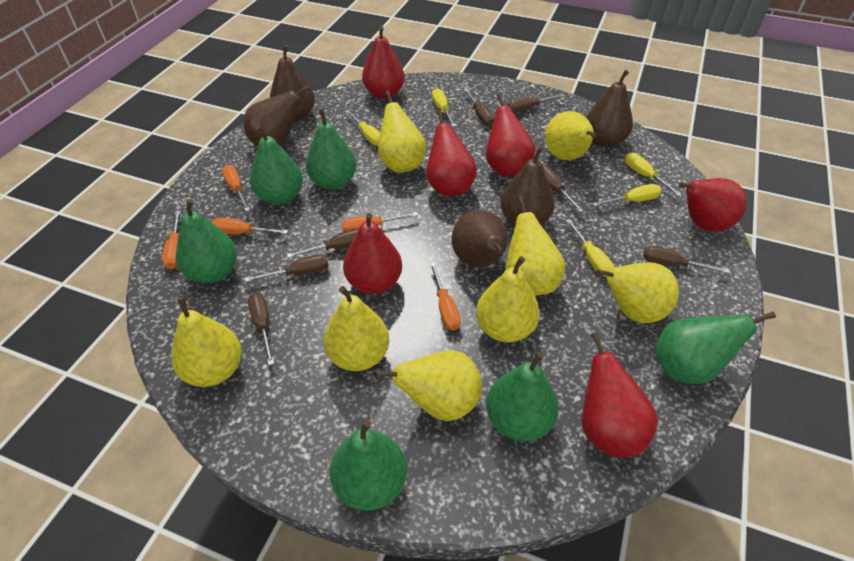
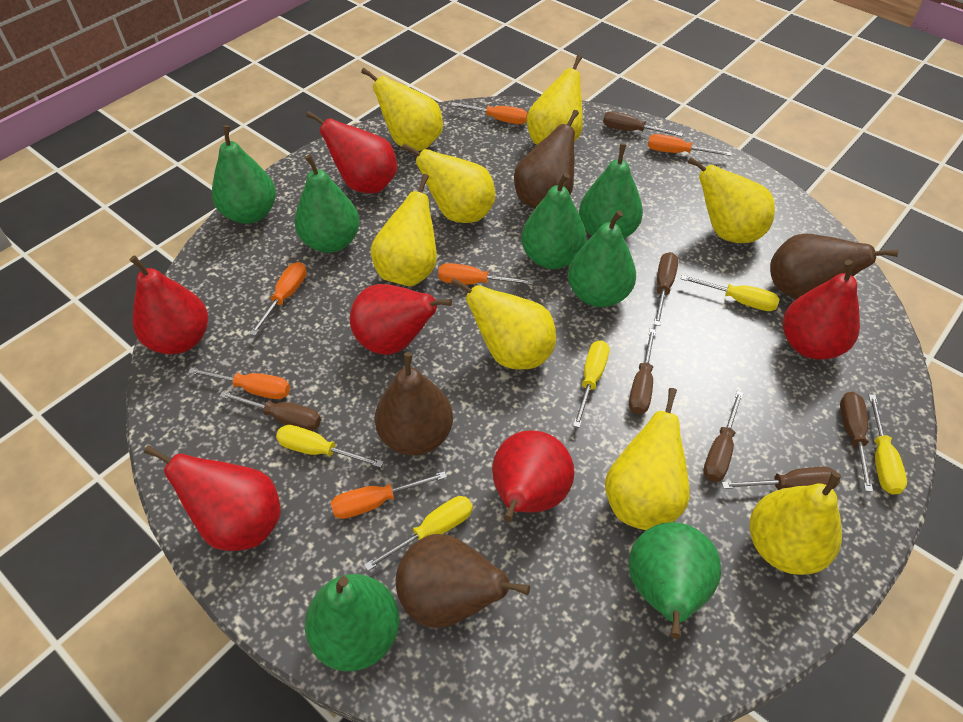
brown pear: 5 -> 4
green pear: 6 -> 7
orange screwdriver: 5 -> 6

